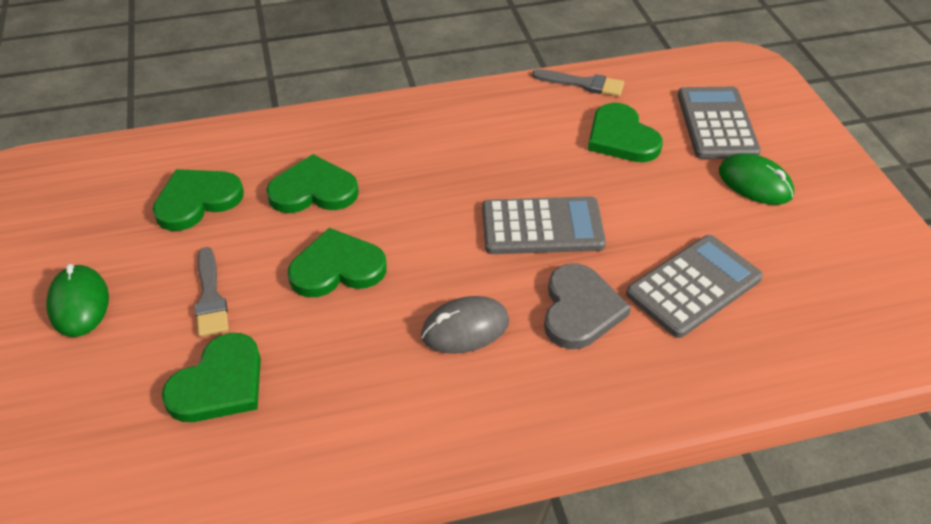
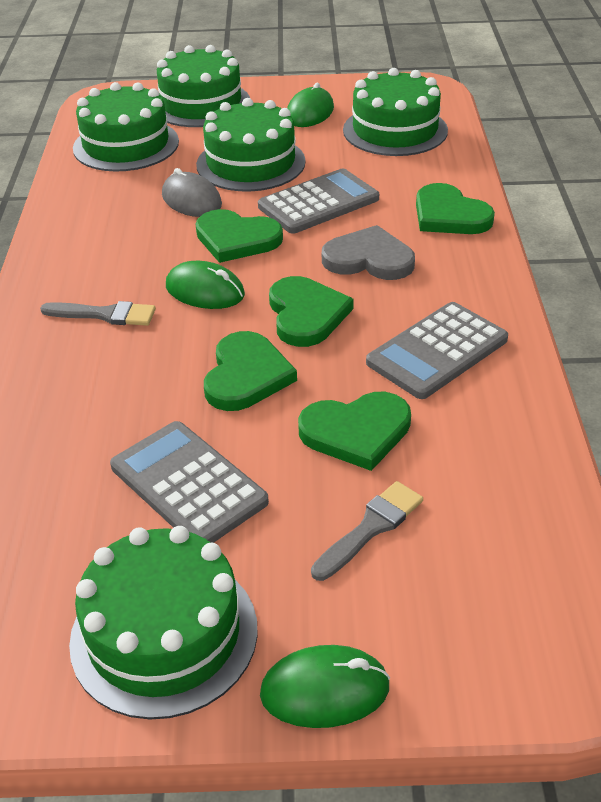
green cake: 0 -> 5
green mouse: 2 -> 3

